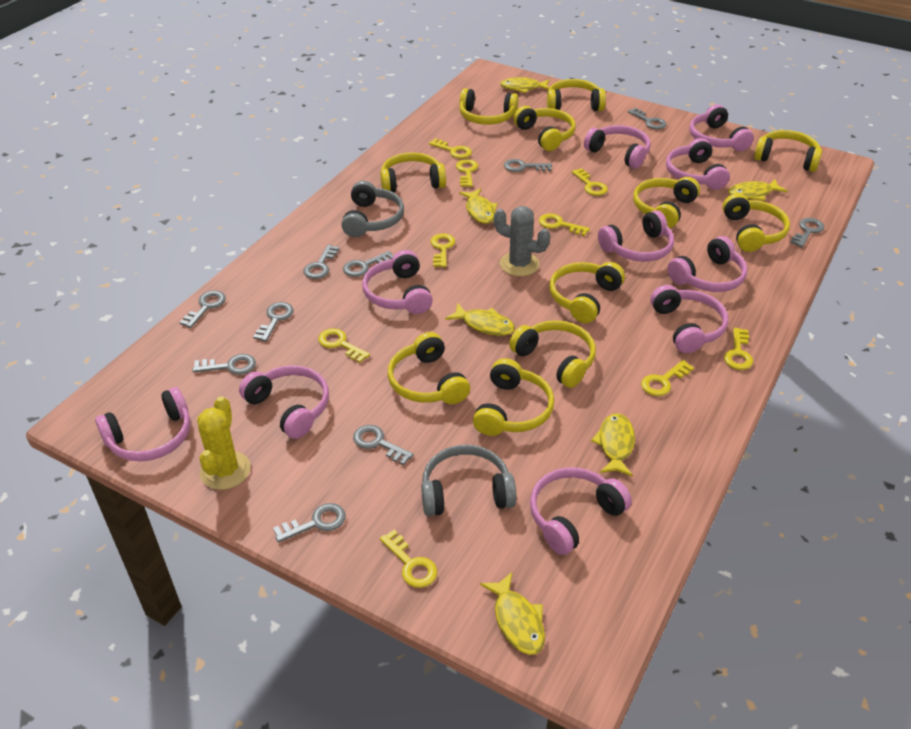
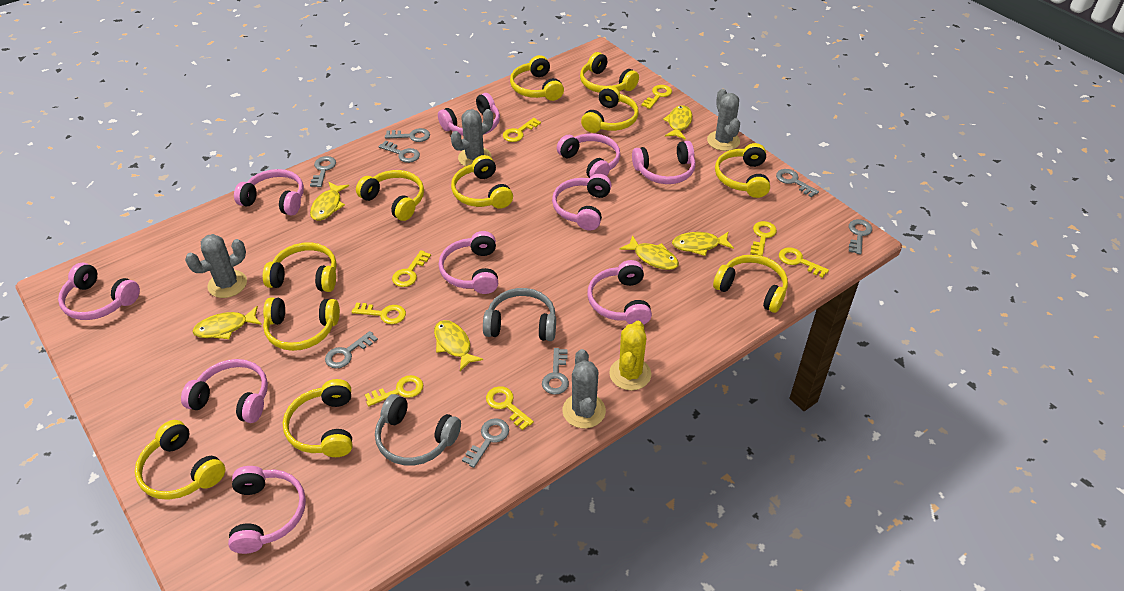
grey cactus: 1 -> 4
grey key: 10 -> 8
yellow key: 9 -> 8

